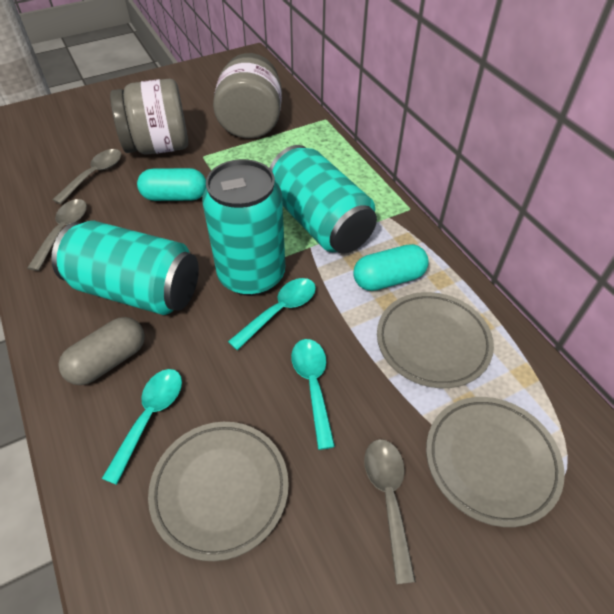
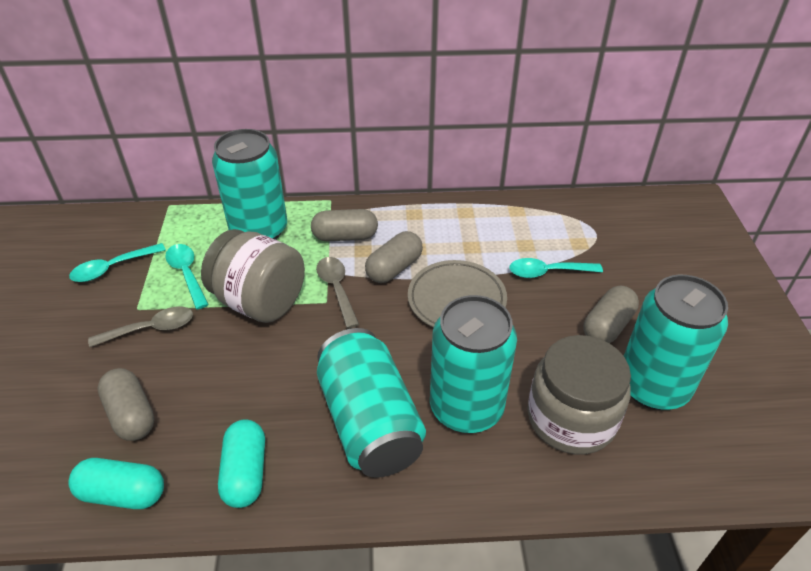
grey capsule: 1 -> 4
grey plate: 3 -> 1
grey spoon: 3 -> 2
turquoise can: 3 -> 4

